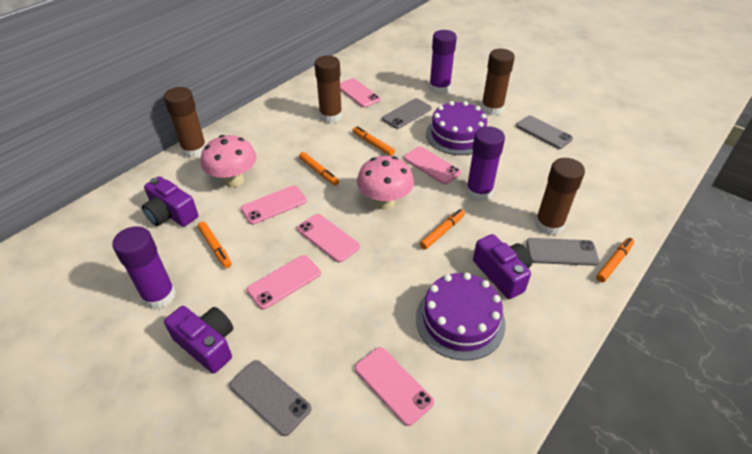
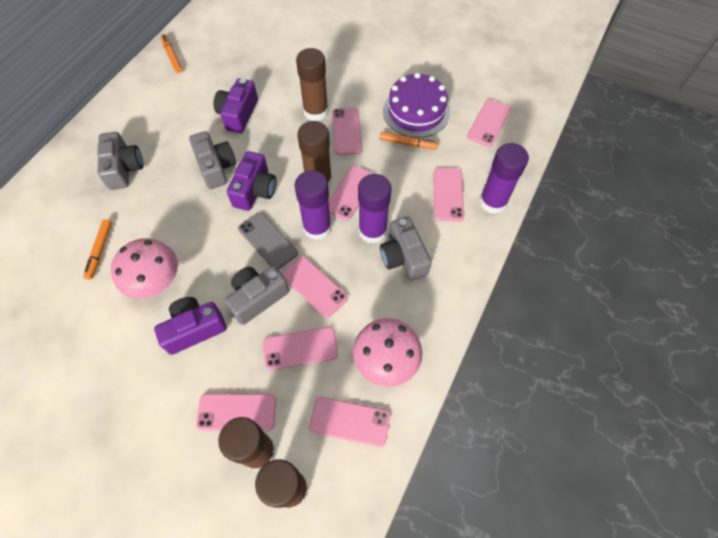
grey camera: 0 -> 4
grey phone: 4 -> 1
orange marker: 5 -> 3
pink phone: 6 -> 8
purple cake: 2 -> 1

